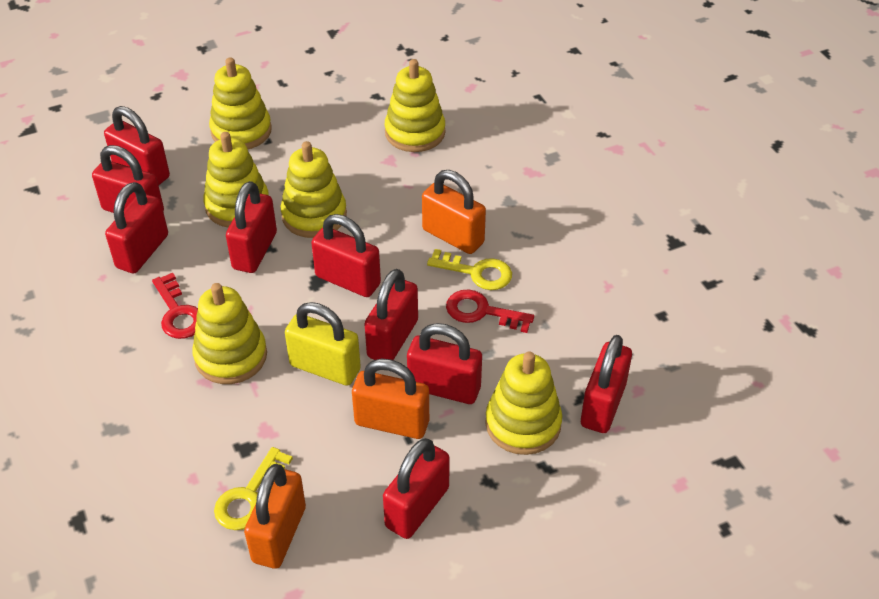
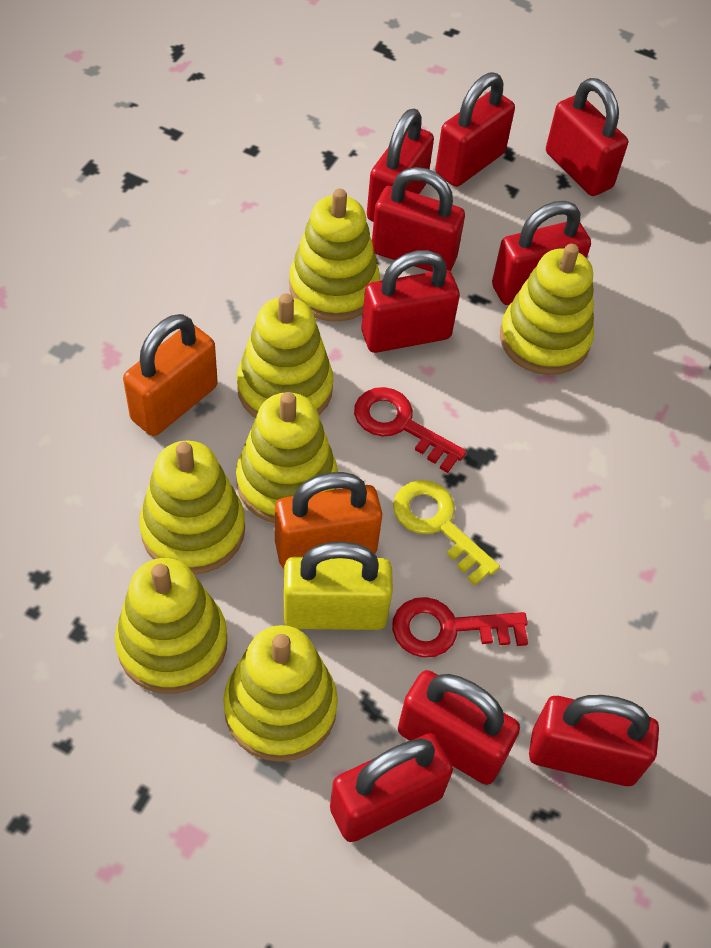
orange padlock: 3 -> 2
yellow key: 2 -> 1
yellow stacking toy: 6 -> 7

